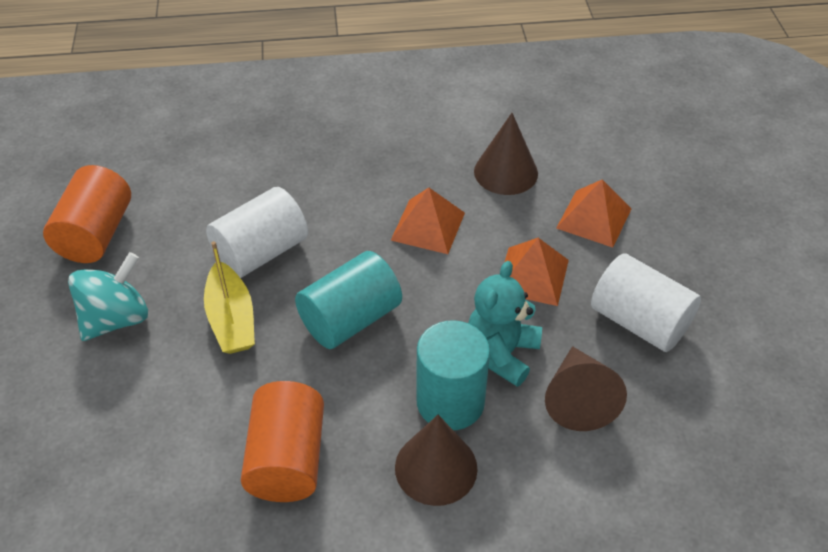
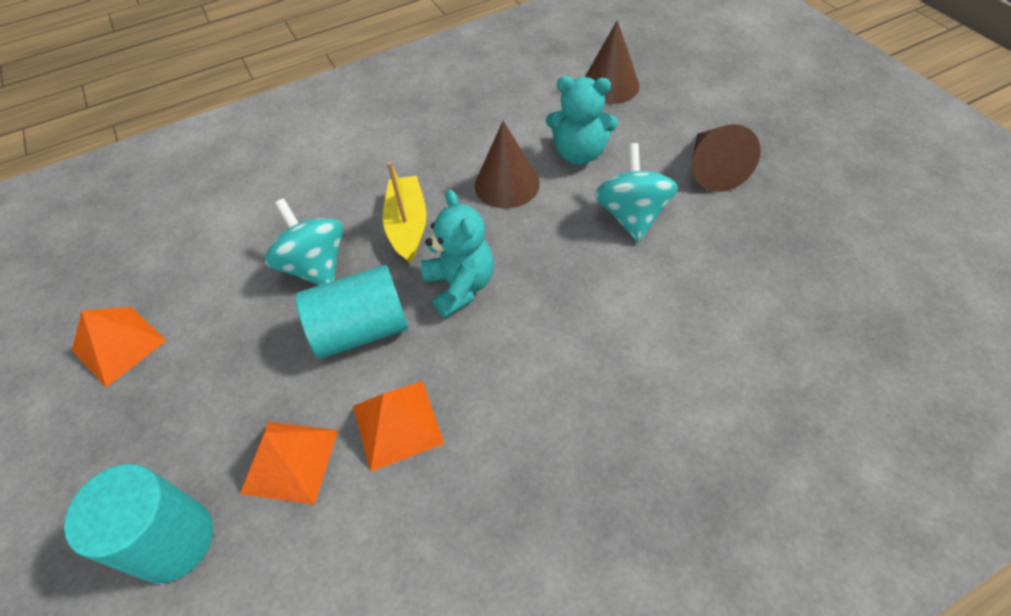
orange cylinder: 2 -> 0
turquoise spinning top: 1 -> 2
turquoise teddy bear: 1 -> 2
white cylinder: 2 -> 0

